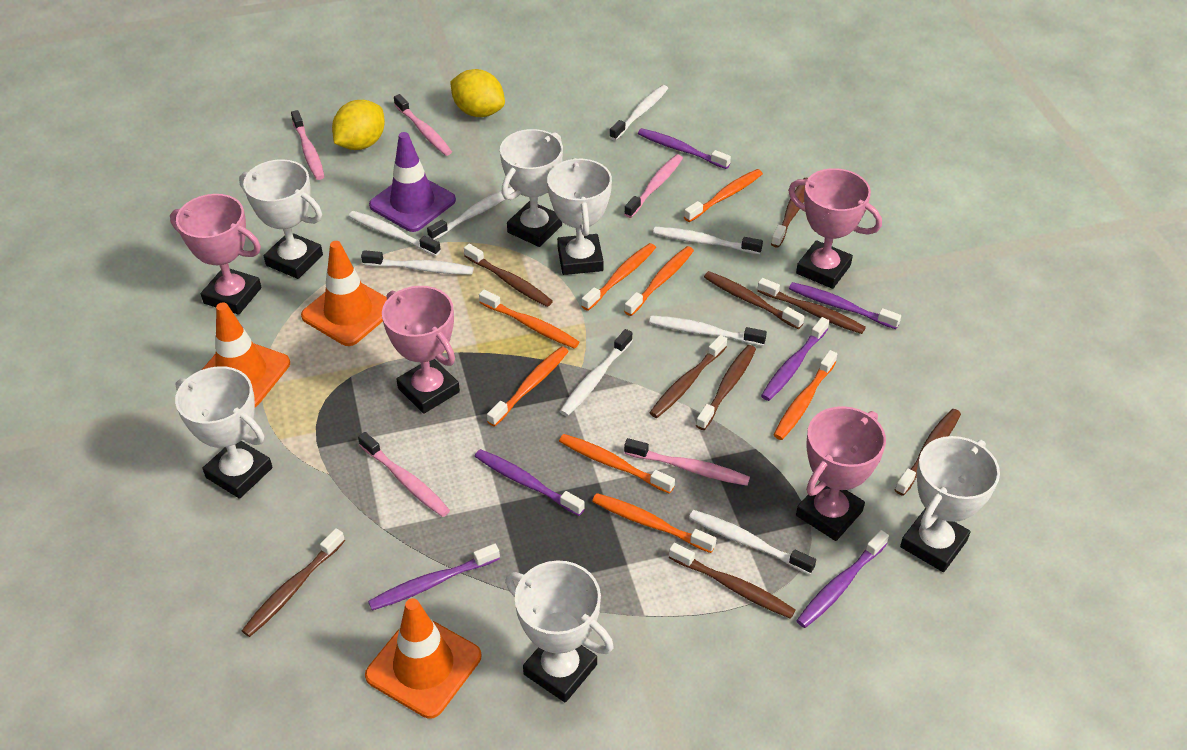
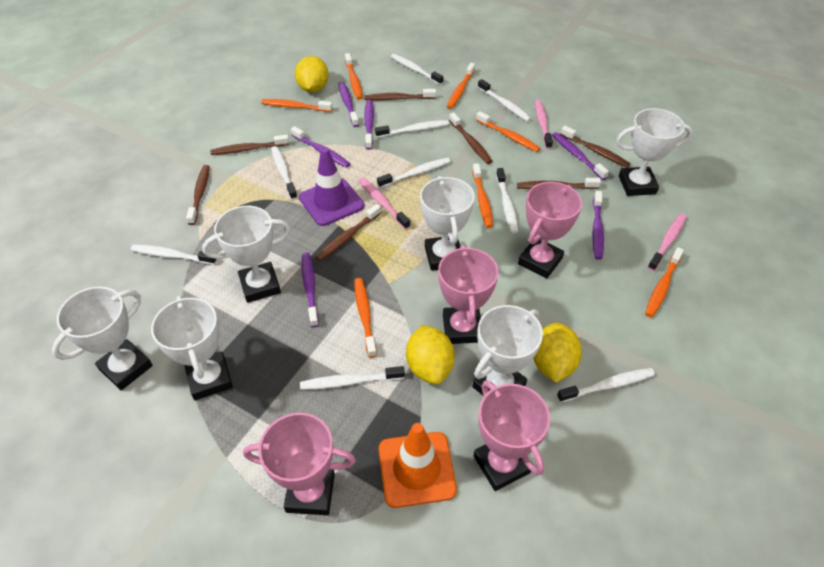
brown toothbrush: 9 -> 7
orange toothbrush: 8 -> 7
orange traffic cone: 3 -> 1
pink toothbrush: 5 -> 3
white toothbrush: 8 -> 9
yellow lemon: 2 -> 3

